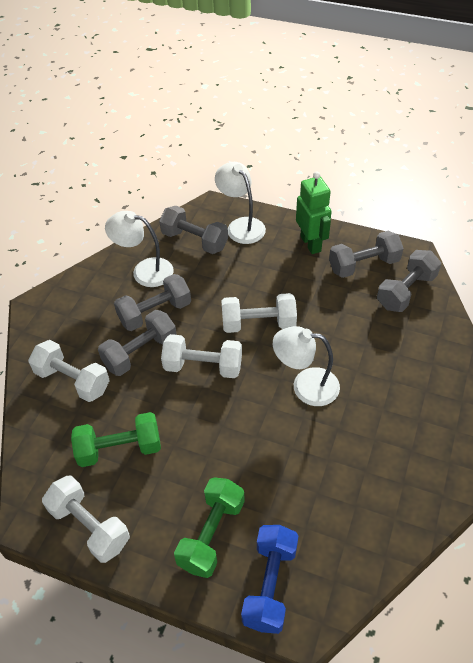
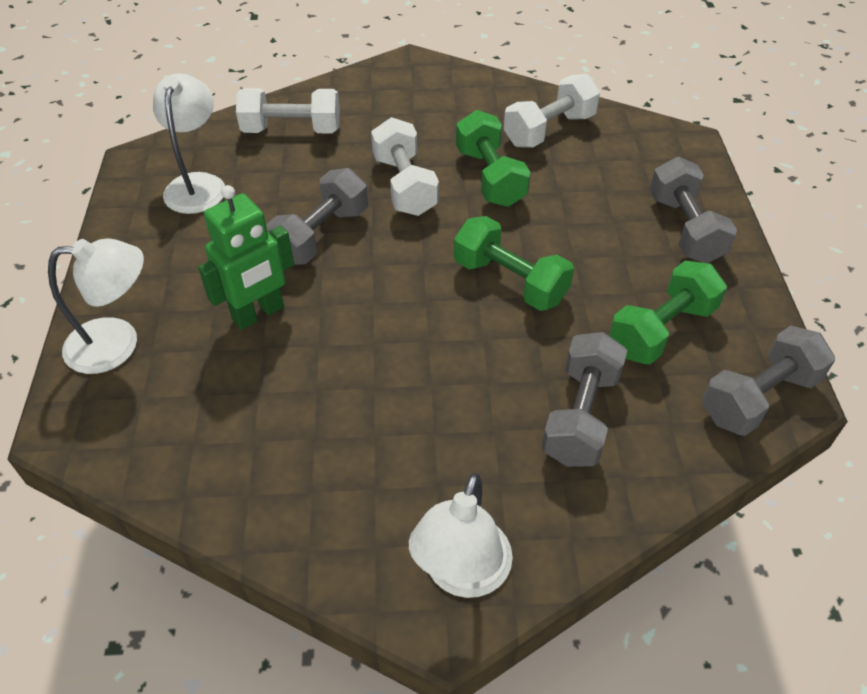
blue dumbbell: 1 -> 0
green dumbbell: 2 -> 3
grey dumbbell: 5 -> 4
white dumbbell: 4 -> 3

